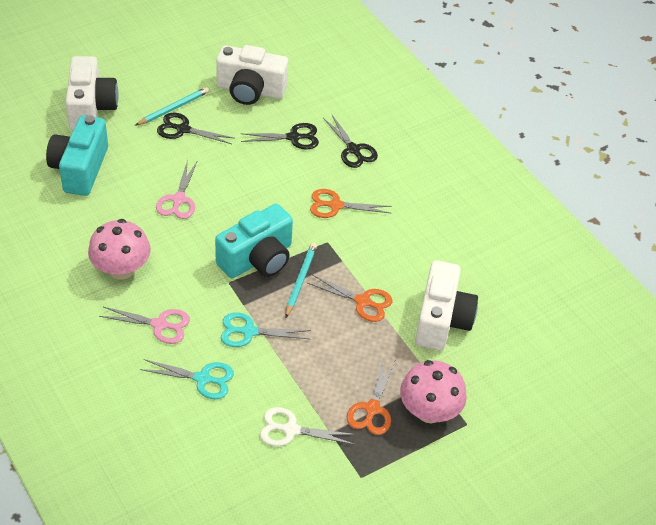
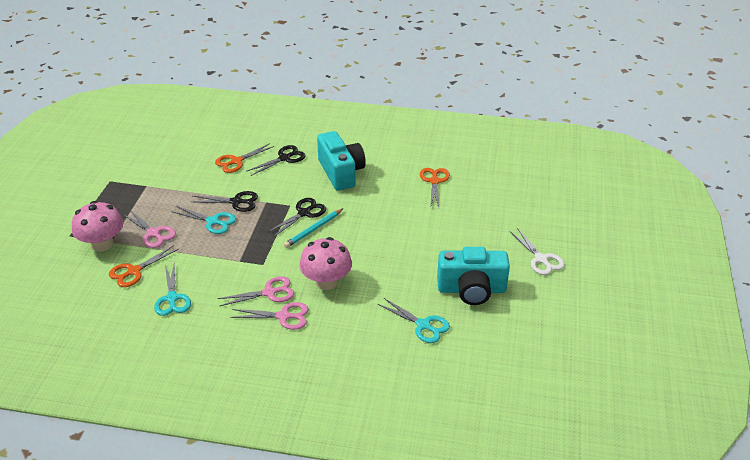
pink scissors: 2 -> 3
turquoise pencil: 2 -> 1
turquoise scissors: 2 -> 3
white camera: 3 -> 0

